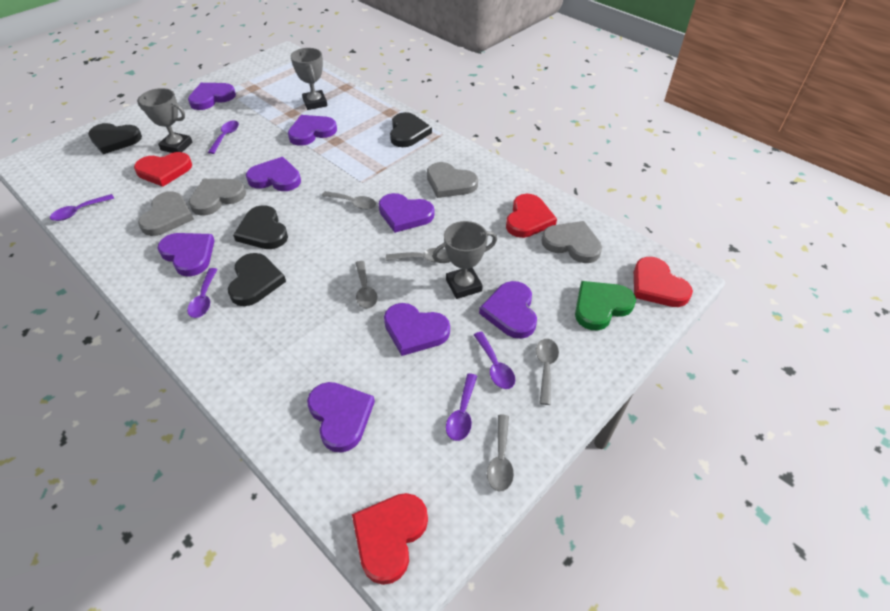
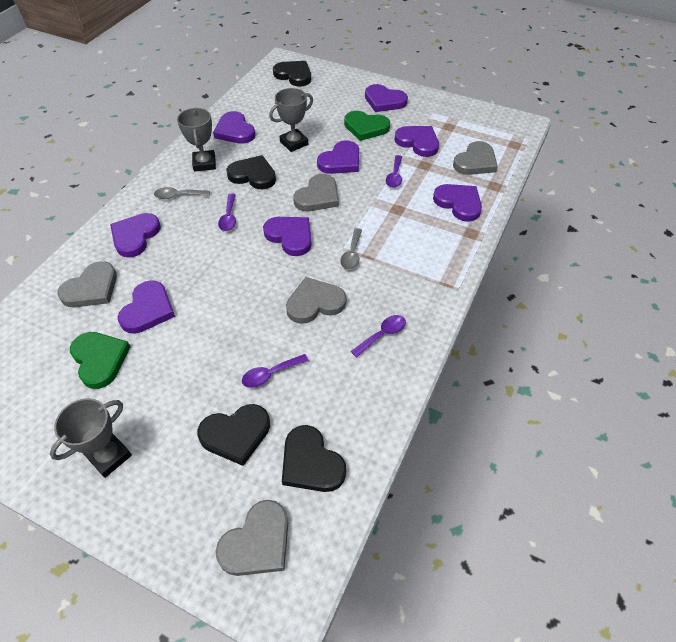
green heart: 1 -> 2
grey heart: 4 -> 5
grey spoon: 5 -> 2
purple spoon: 5 -> 4
red heart: 4 -> 0

